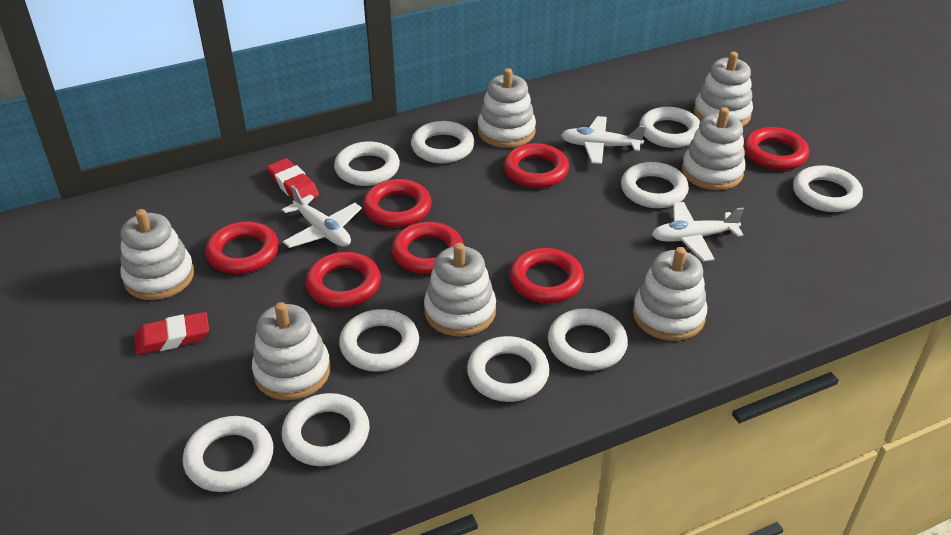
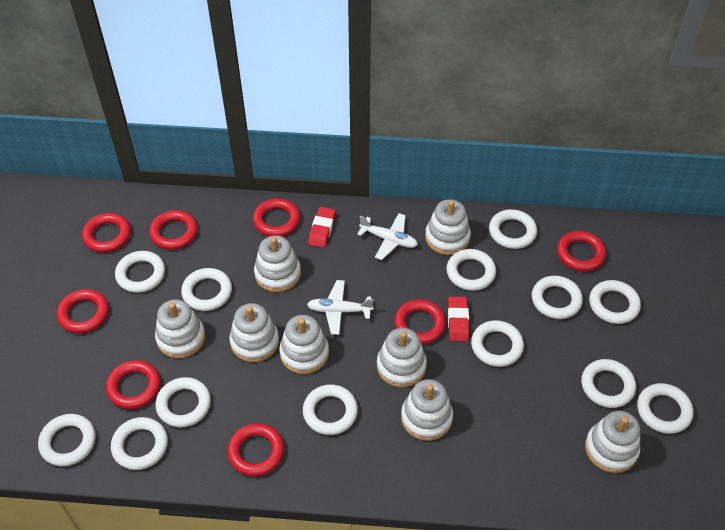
red ring: 7 -> 8
white plane: 3 -> 2
white ring: 10 -> 13
white stacking toy: 7 -> 8

